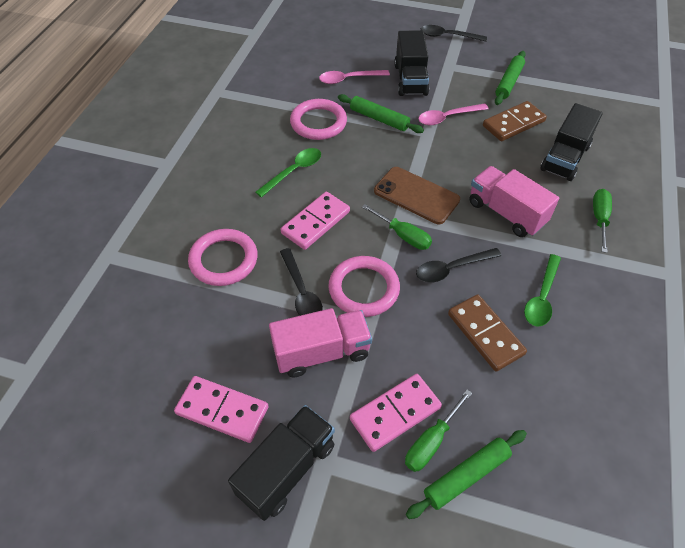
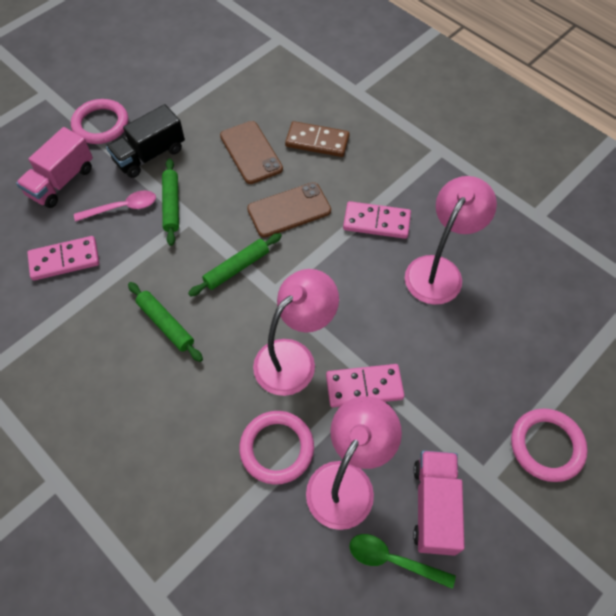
black spoon: 3 -> 0
black truck: 3 -> 1
brown domino: 2 -> 1
brown phone: 1 -> 2
green screwdriver: 3 -> 0
green spoon: 2 -> 1
pink lamp: 0 -> 3
pink spoon: 2 -> 1

